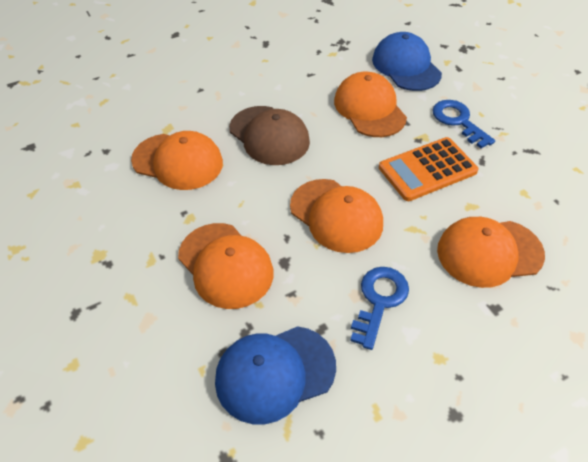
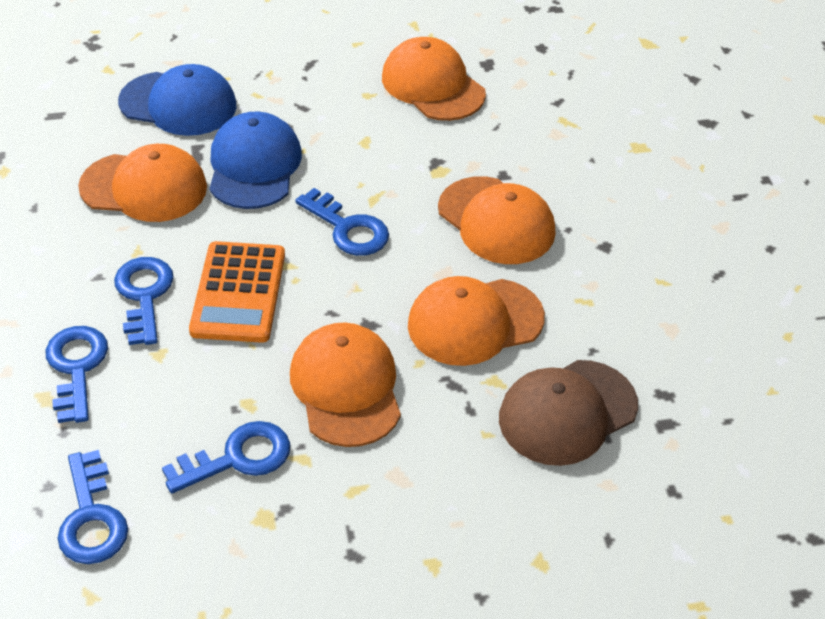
blue key: 2 -> 5

